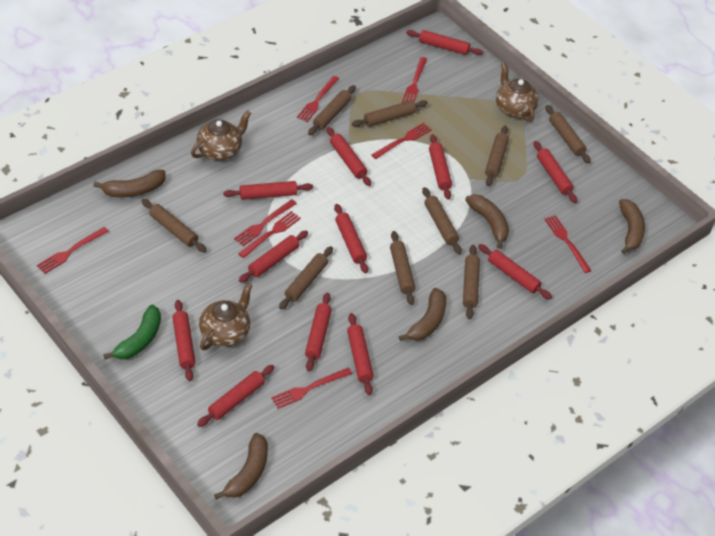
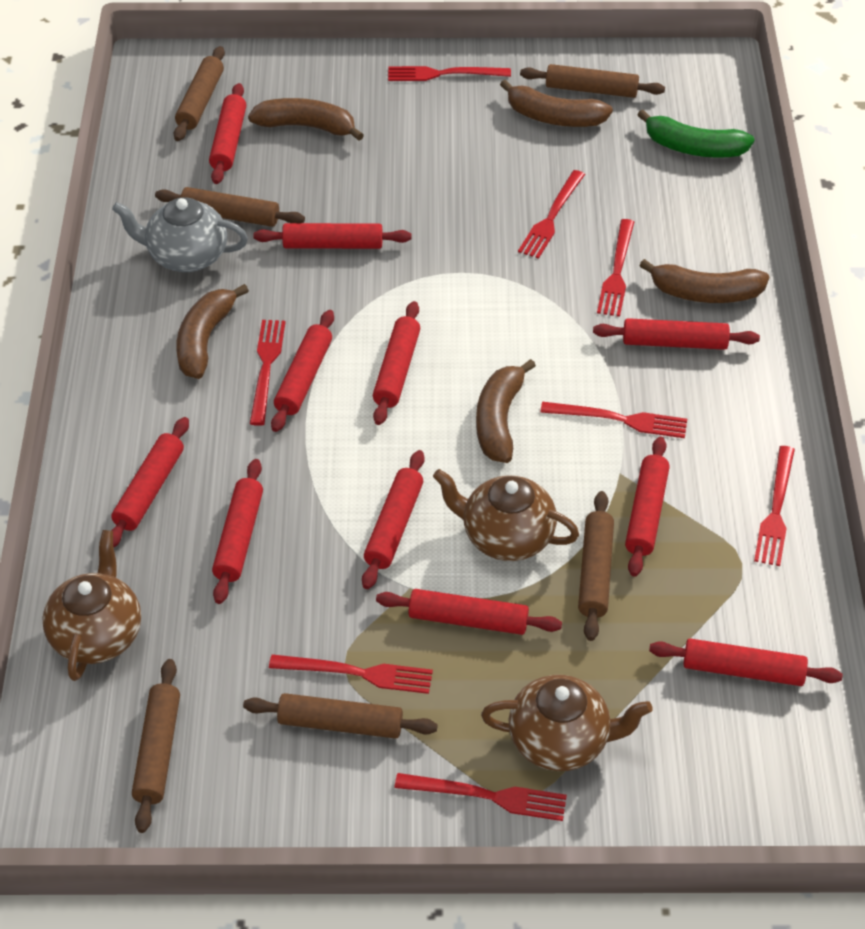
brown rolling pin: 9 -> 6
grey teapot: 0 -> 1
red rolling pin: 12 -> 11

